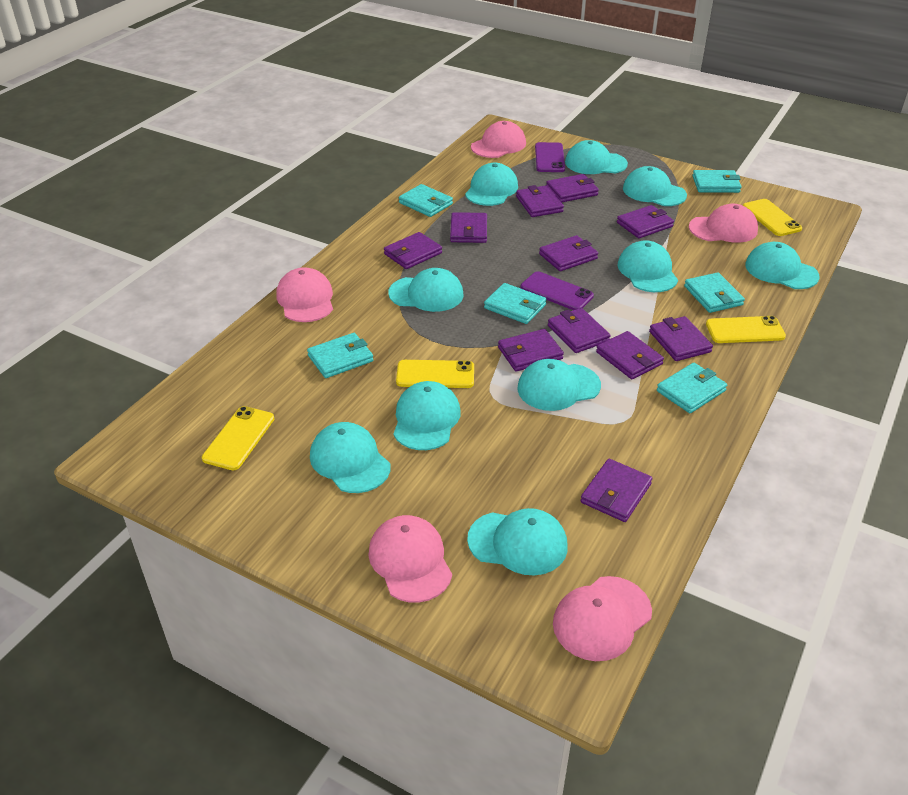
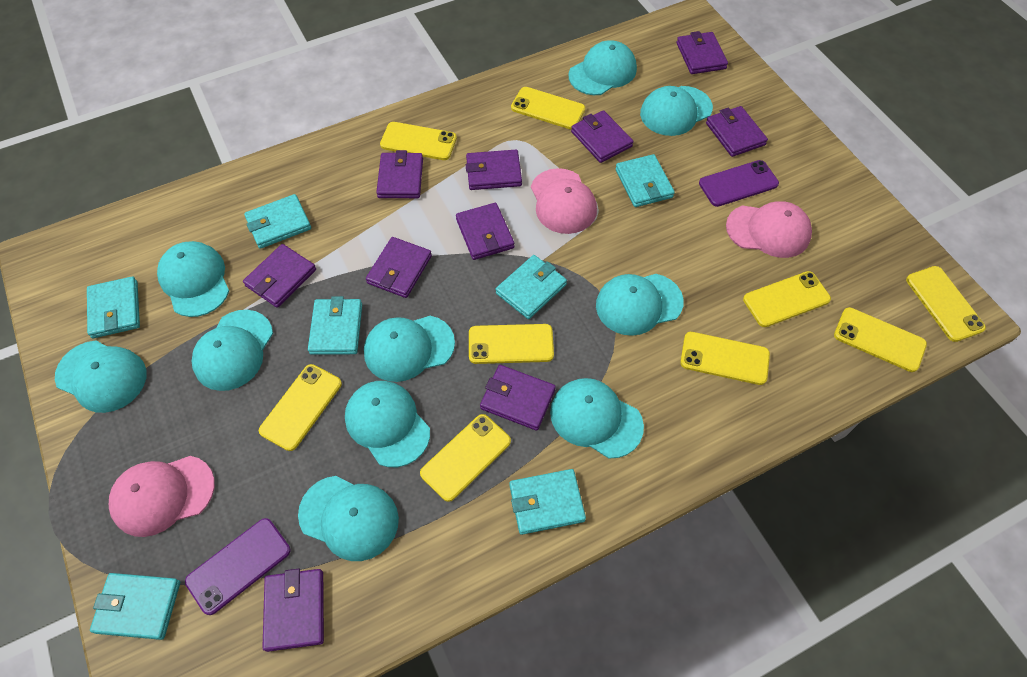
pink cap: 5 -> 3
purple wallet: 11 -> 10
turquoise wallet: 6 -> 7
yellow phone: 4 -> 9

